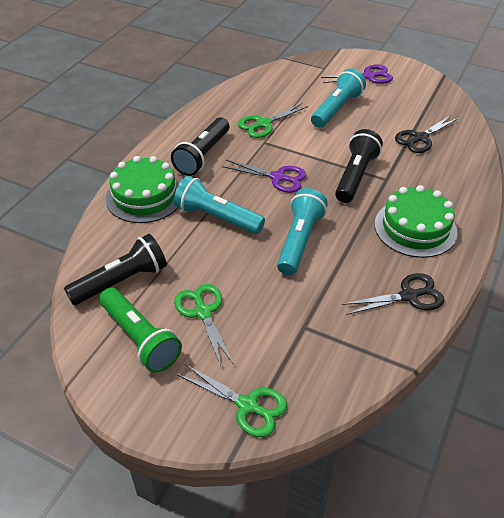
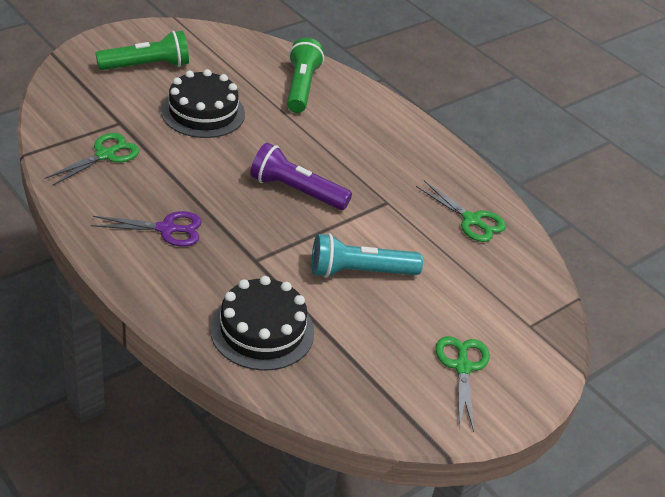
black cake: 0 -> 2
black flashlight: 3 -> 0
black scissors: 2 -> 0
green cake: 2 -> 0
green flashlight: 1 -> 2
purple flashlight: 0 -> 1
purple scissors: 2 -> 1
turquoise flashlight: 3 -> 1

